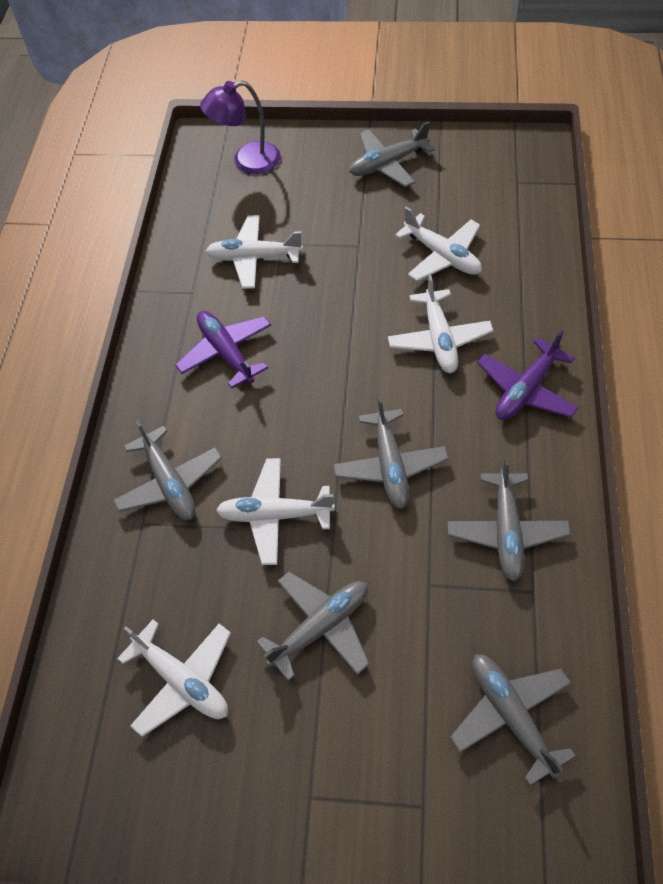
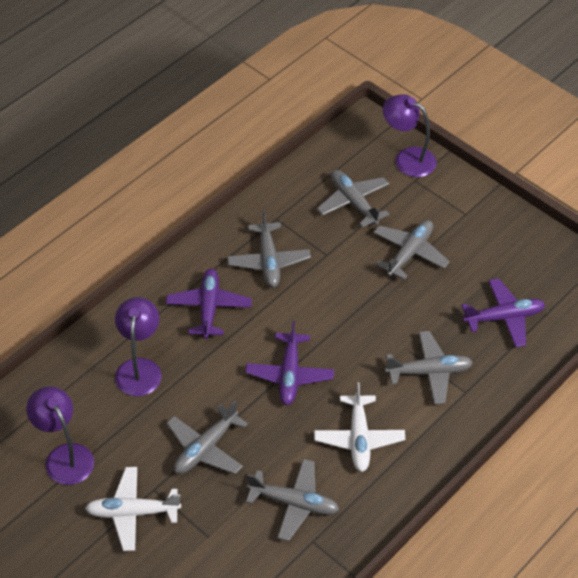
purple lamp: 1 -> 3
purple plane: 2 -> 3
white plane: 5 -> 2

